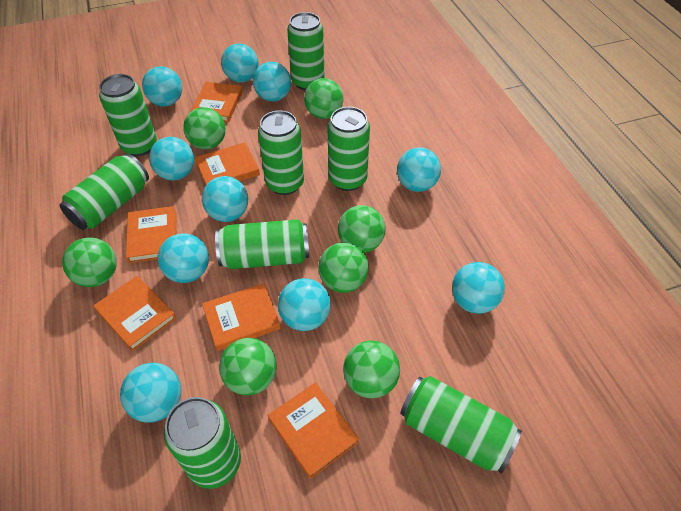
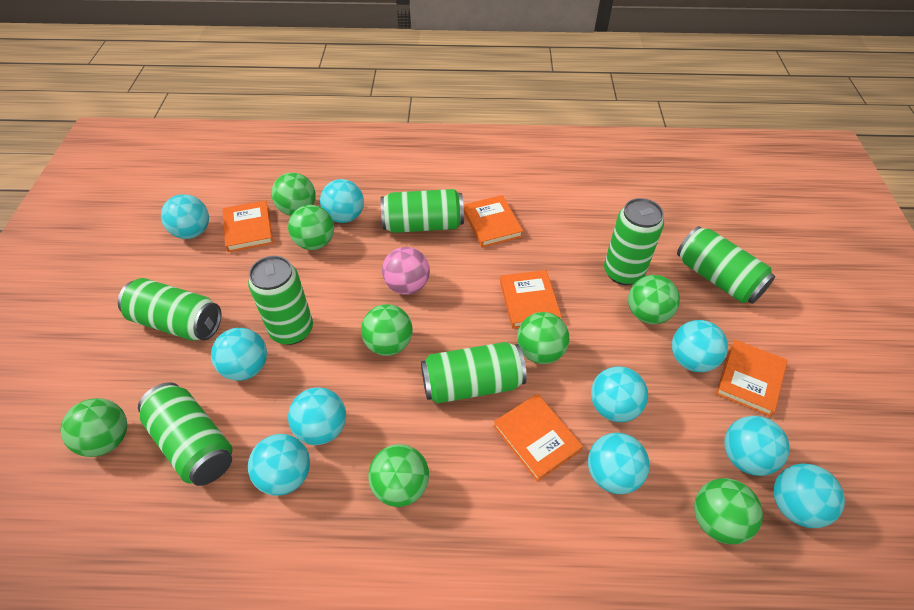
green ball: 7 -> 8
green can: 8 -> 7
orange book: 6 -> 5
pink ball: 0 -> 1

